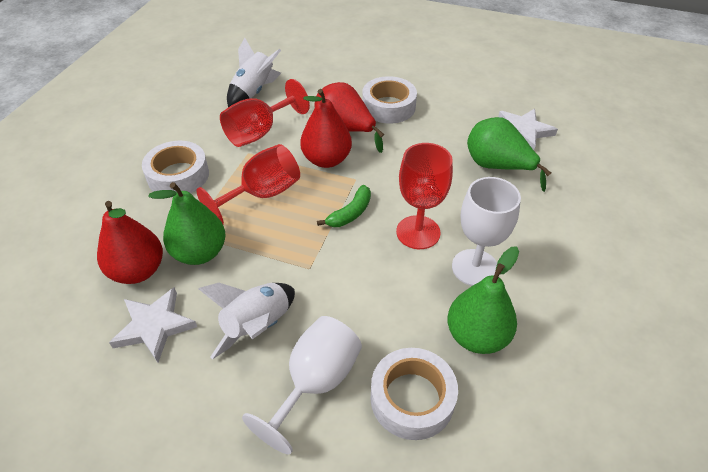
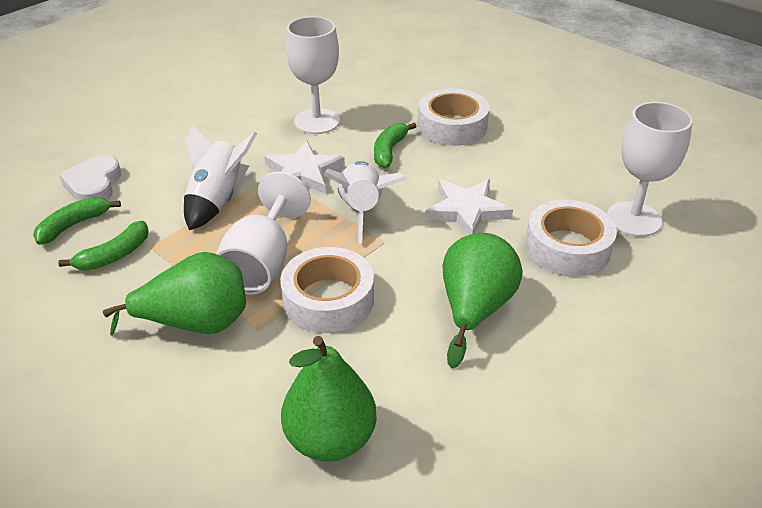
green banana: 1 -> 3
red goblet: 3 -> 0
red pear: 3 -> 0
white goblet: 2 -> 3
white heart: 0 -> 1

